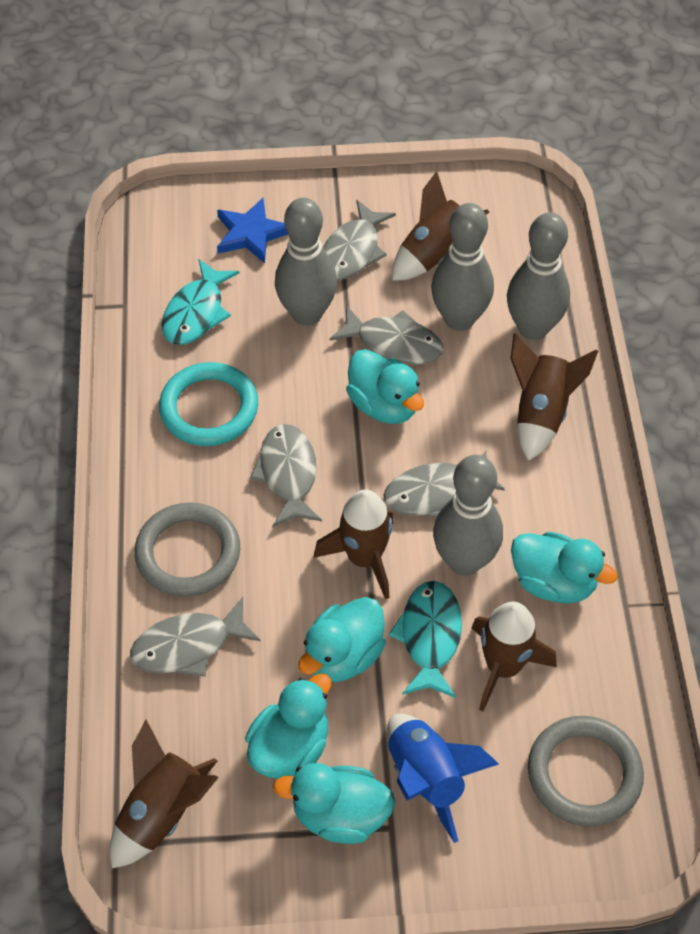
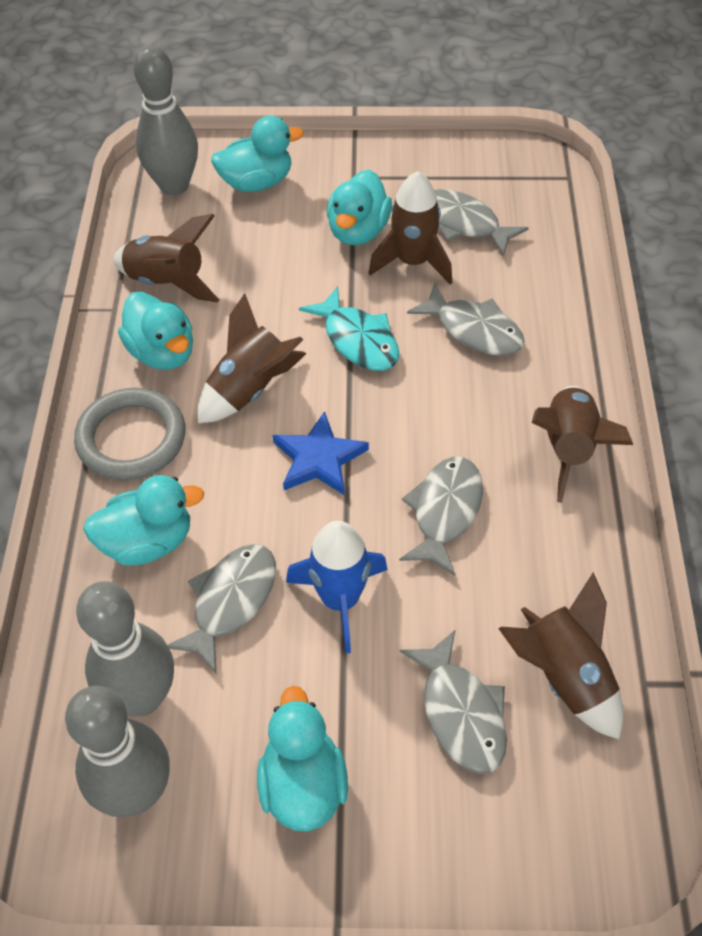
grey bowling pin: 4 -> 3
grey ring: 2 -> 1
turquoise fish: 2 -> 1
turquoise ring: 1 -> 0

